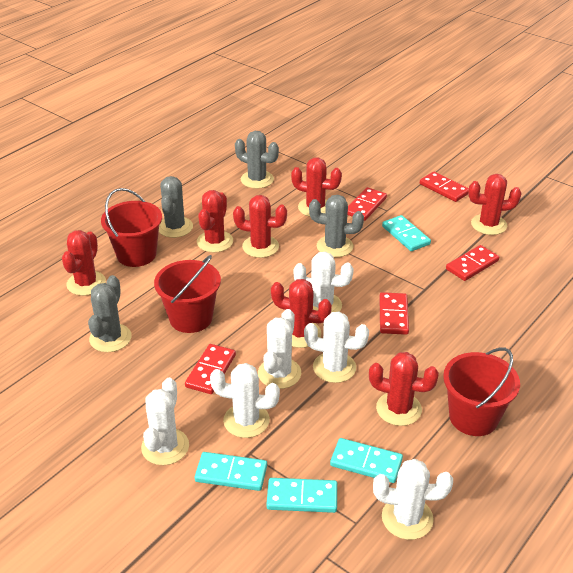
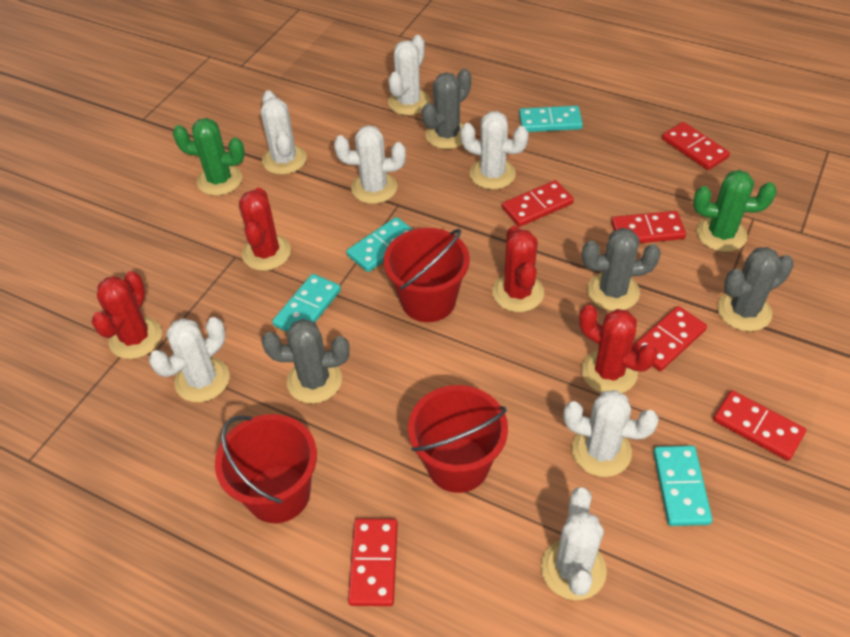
green cactus: 0 -> 2
red cactus: 7 -> 4
red domino: 5 -> 6
white cactus: 6 -> 7

